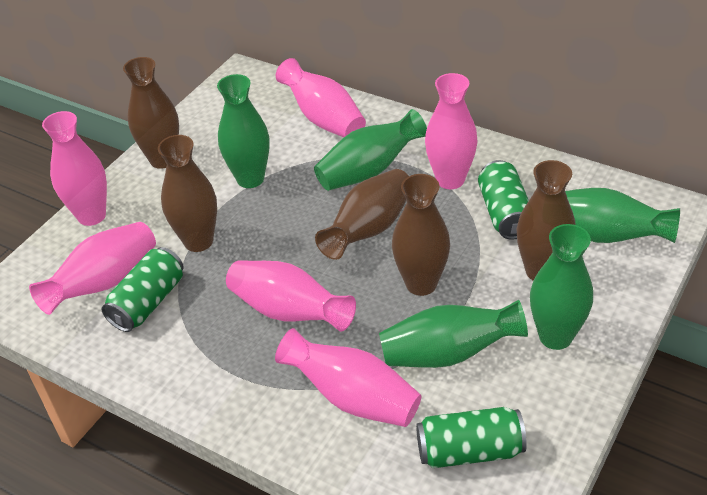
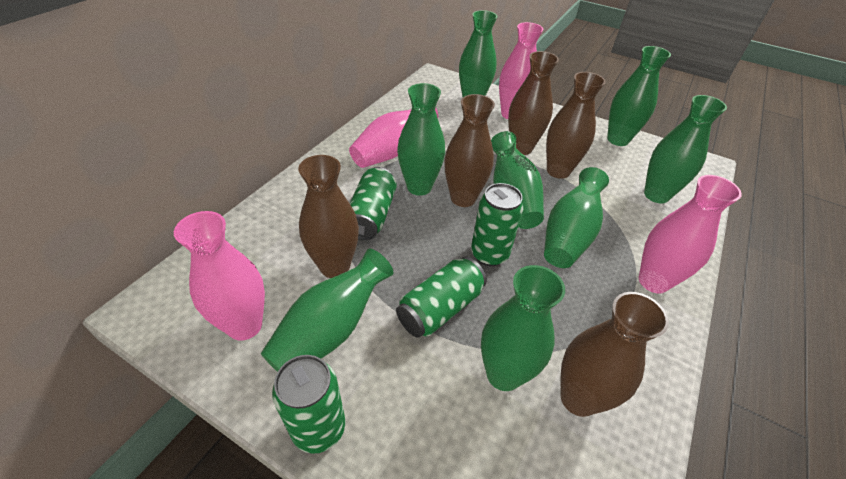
green can: 3 -> 4
green vase: 5 -> 8
pink vase: 6 -> 4

